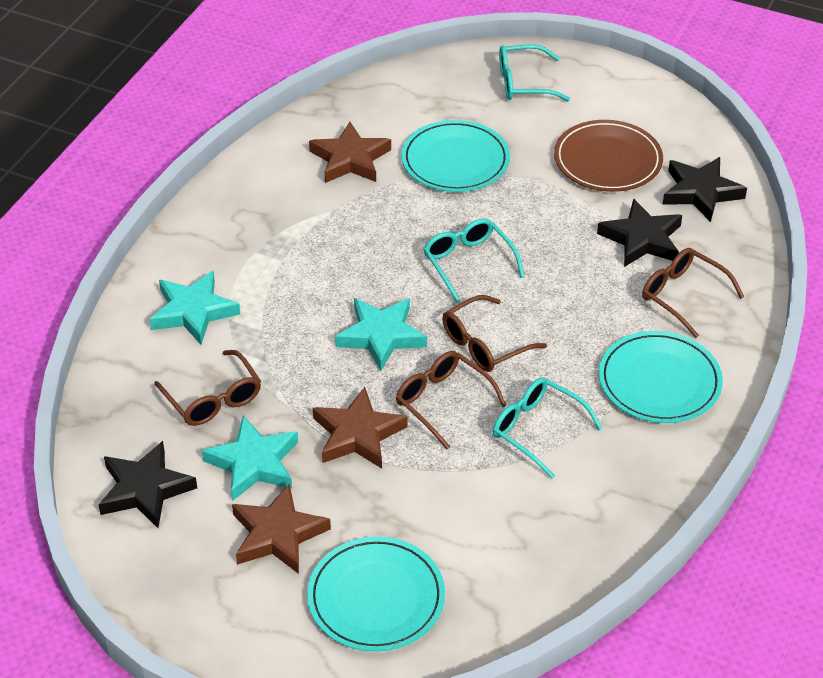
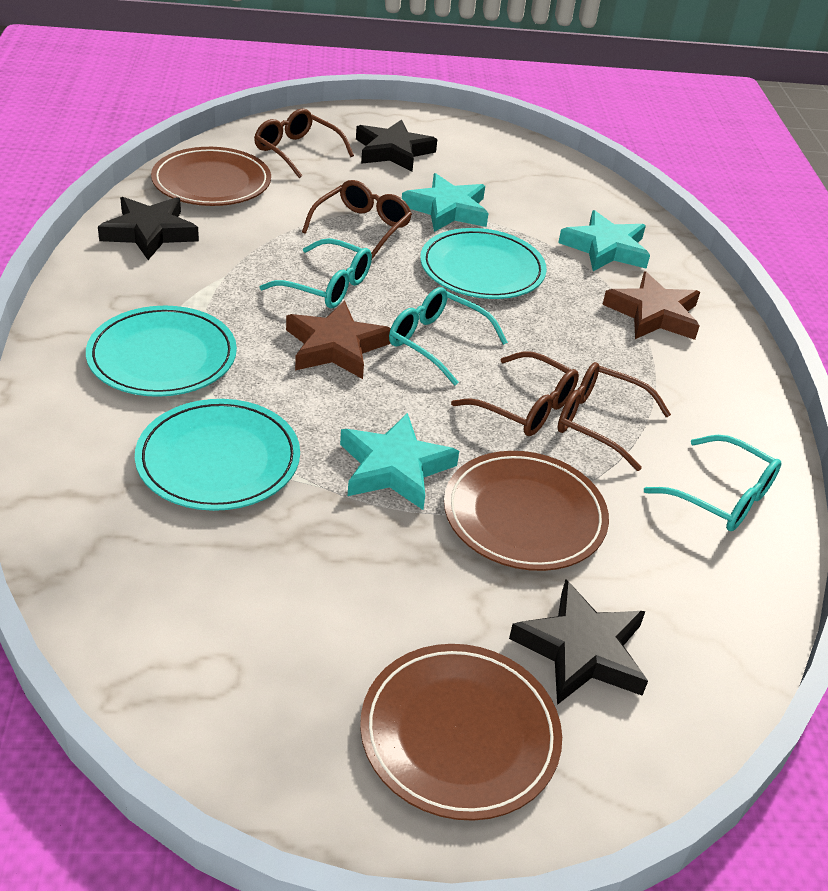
brown plate: 1 -> 3
brown star: 3 -> 2

